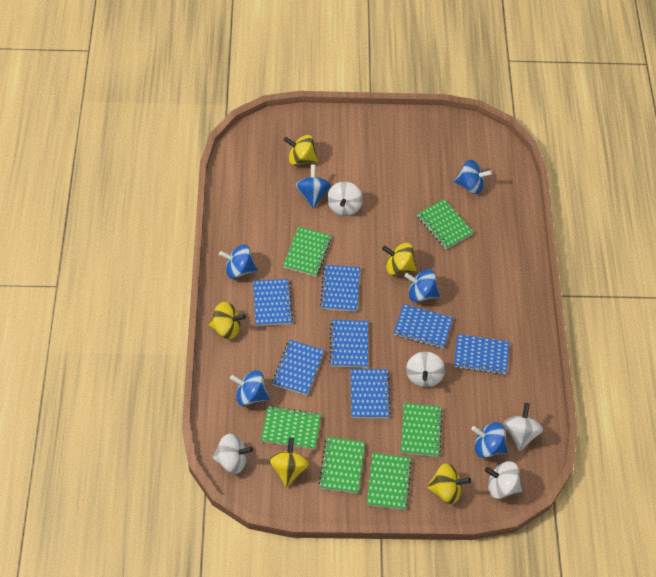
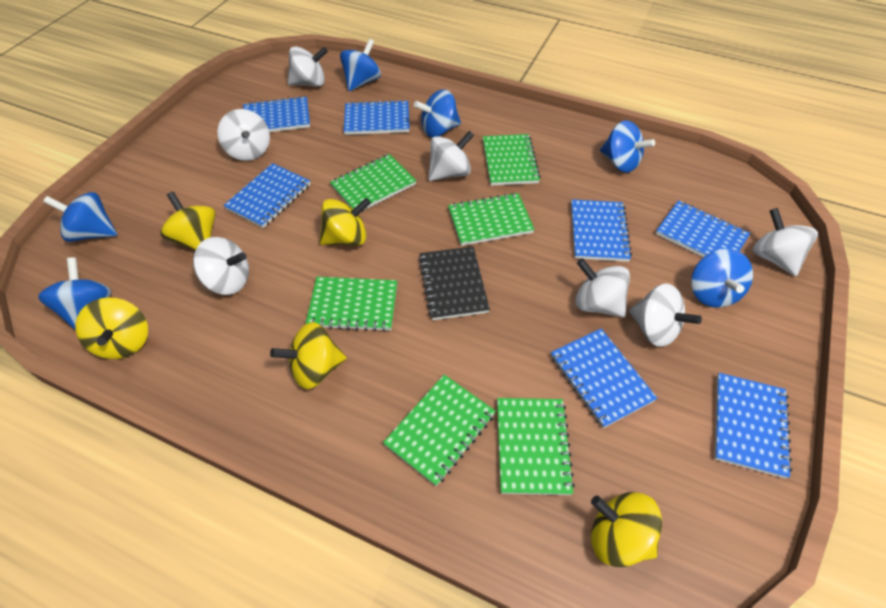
black notebook: 0 -> 1
white spinning top: 5 -> 7

